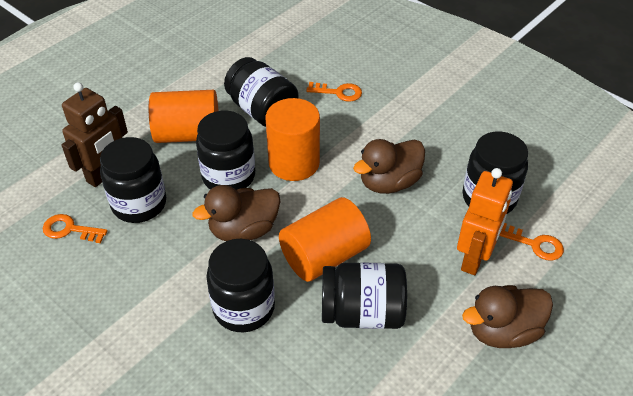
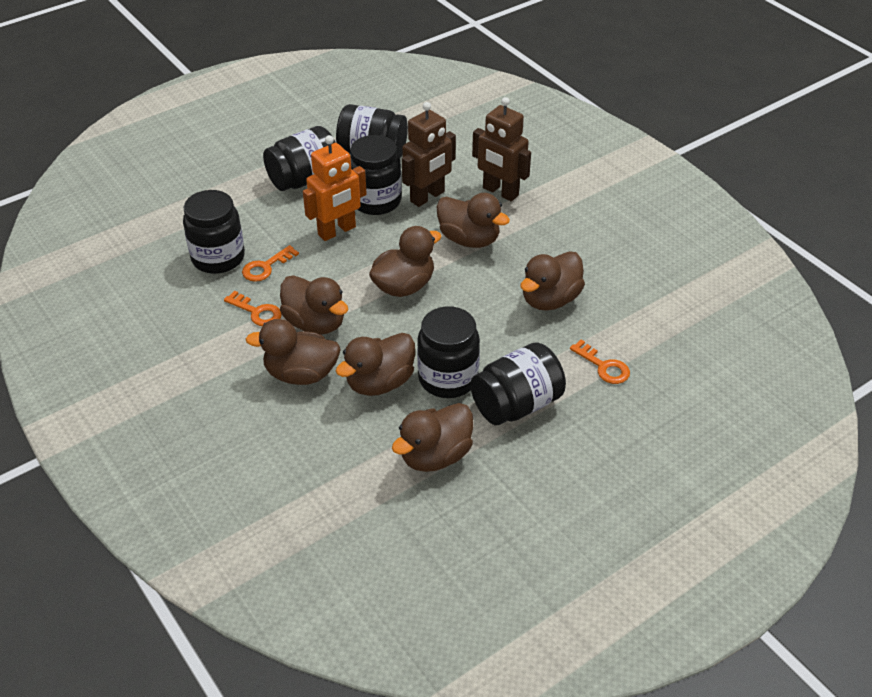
brown duck: 3 -> 7
brown robot: 1 -> 2
orange cylinder: 3 -> 0

